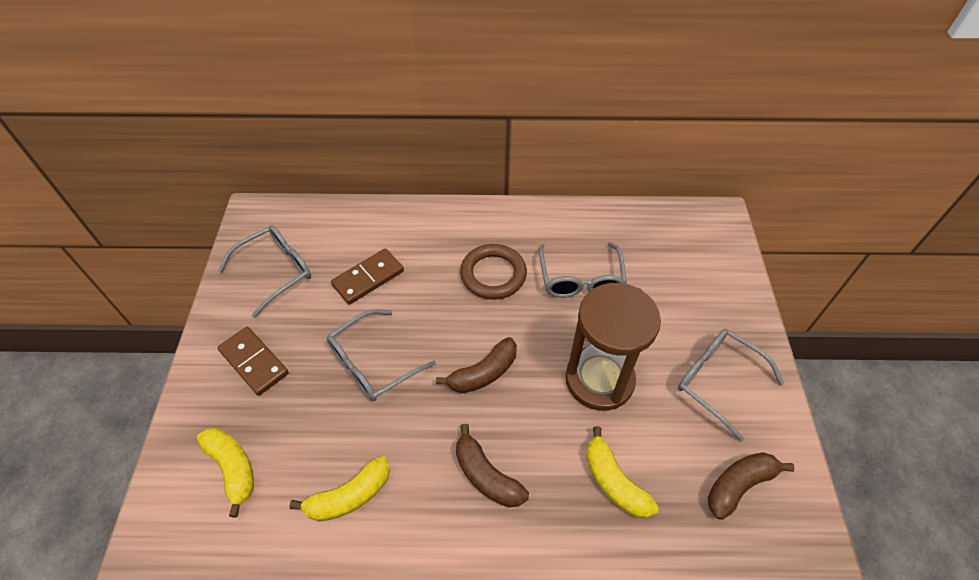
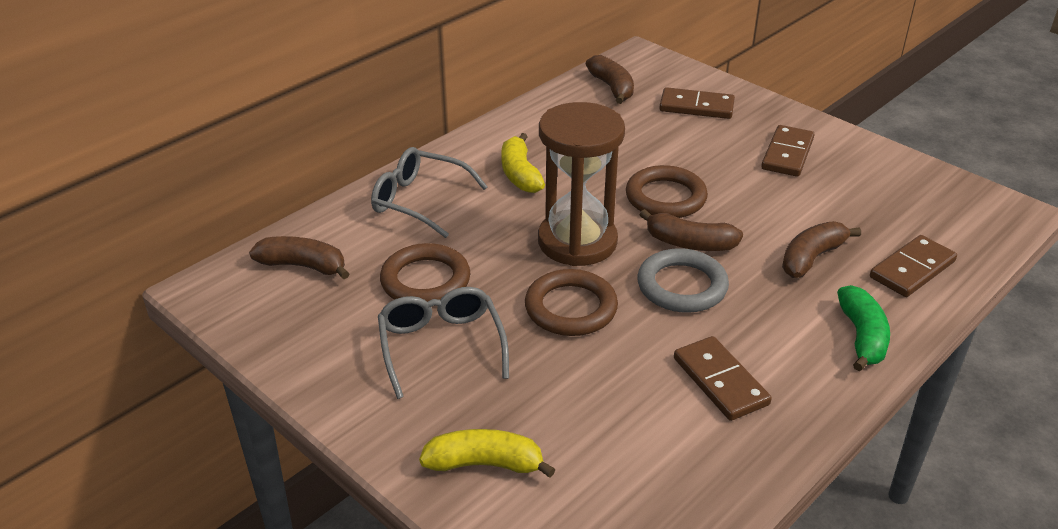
brown banana: 3 -> 4
brown domino: 2 -> 4
brown ring: 1 -> 3
green banana: 0 -> 1
grey glasses: 4 -> 2
grey ring: 0 -> 1
yellow banana: 3 -> 2

